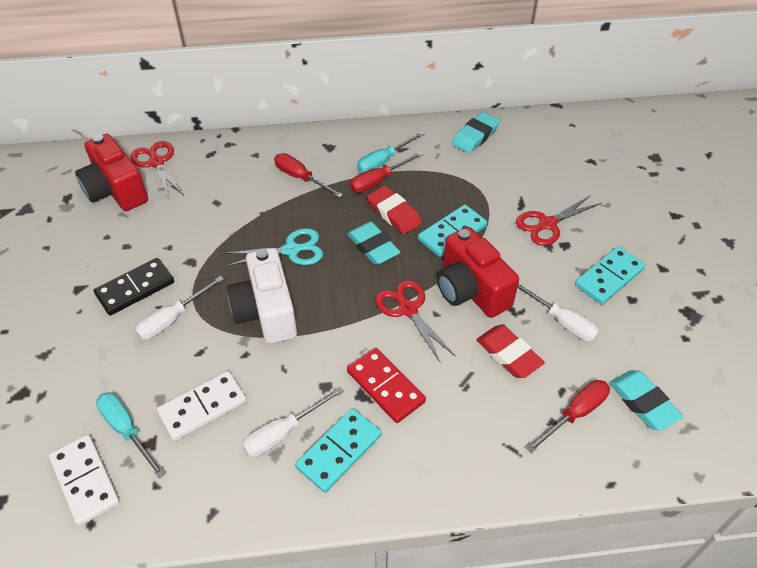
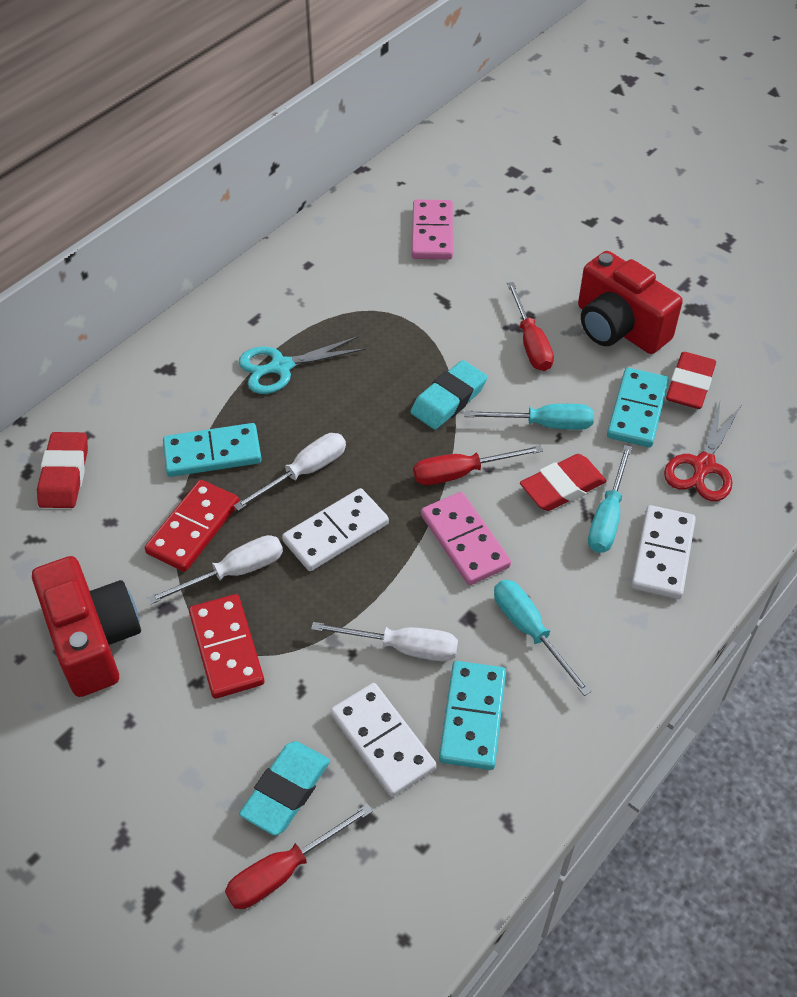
black domino: 1 -> 0
pink domino: 0 -> 2
red domino: 1 -> 2
red eraser: 2 -> 3
red scissors: 3 -> 1
turquoise eraser: 3 -> 2
turquoise screwdriver: 2 -> 3
white camera: 1 -> 0
white domino: 2 -> 3

